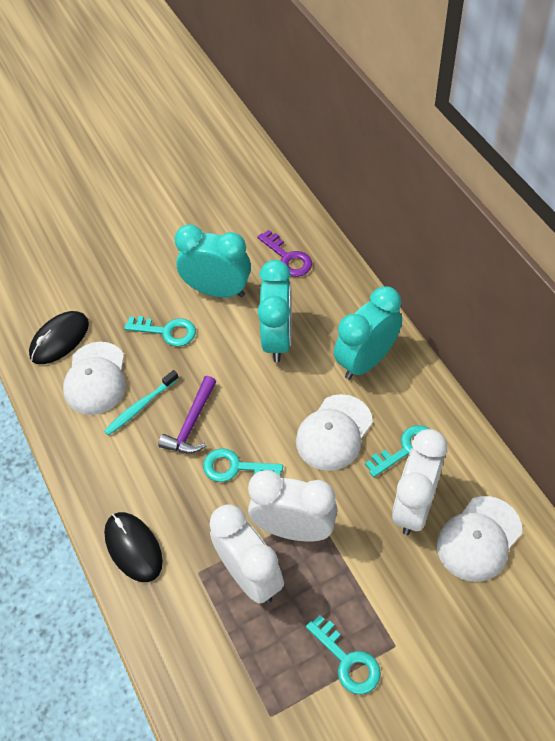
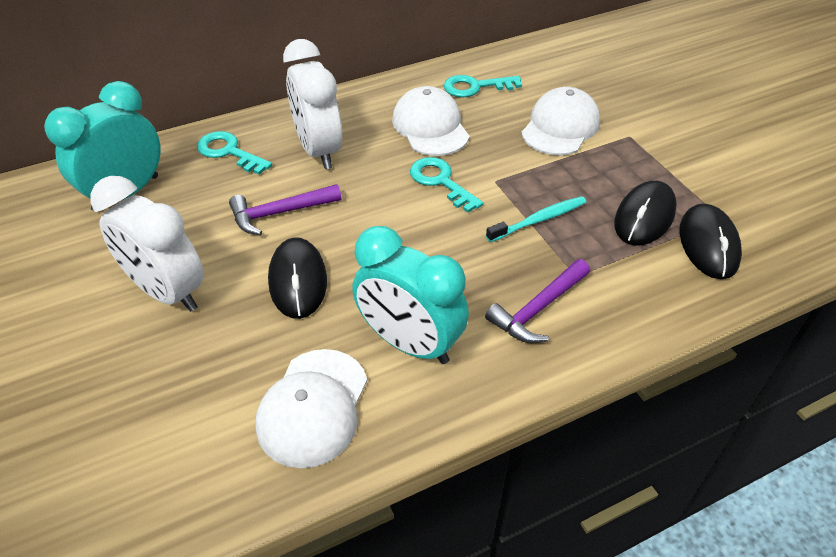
black mouse: 2 -> 3
purple hammer: 1 -> 2
purple key: 1 -> 0
turquoise clock: 3 -> 2
turquoise key: 4 -> 3
white clock: 3 -> 2

